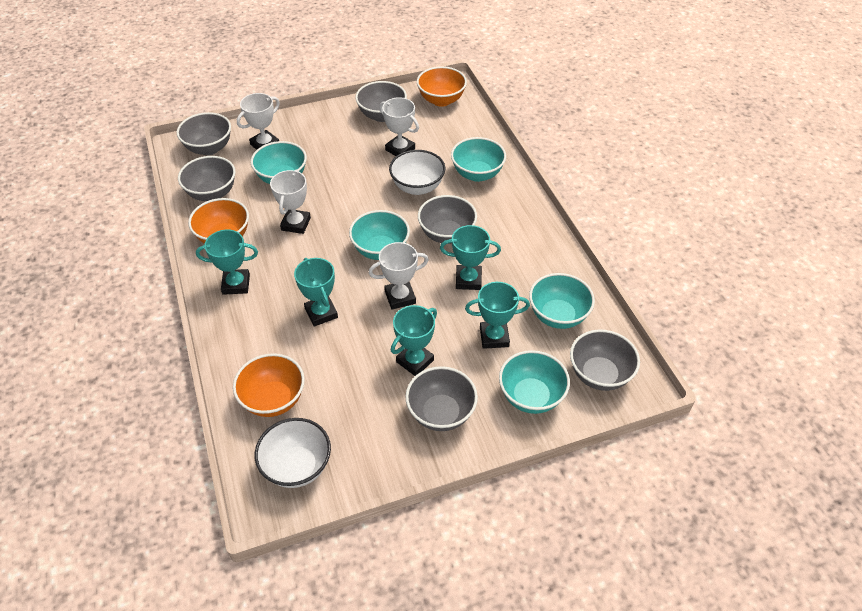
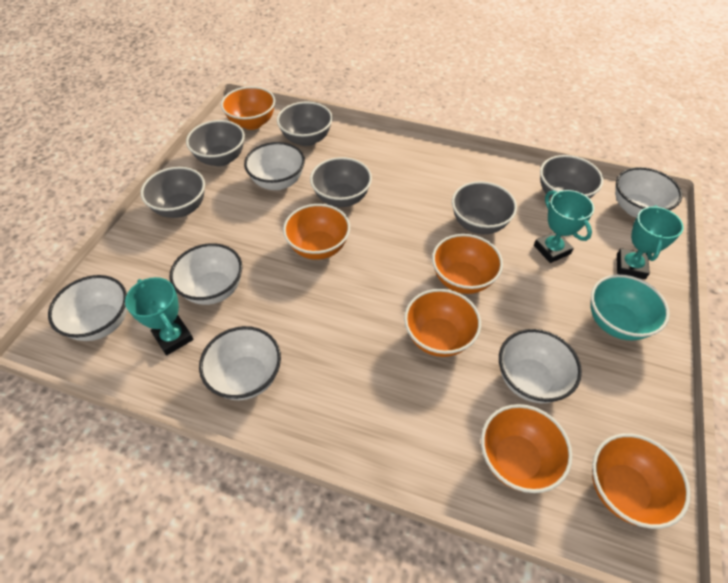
orange bowl: 3 -> 6
turquoise bowl: 5 -> 1
turquoise trophy: 5 -> 3
white bowl: 2 -> 6
white trophy: 4 -> 0

